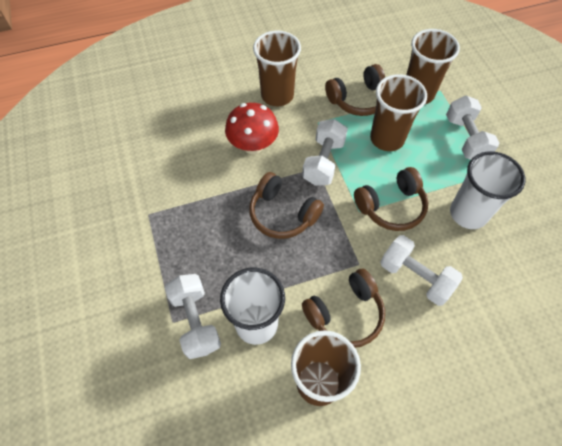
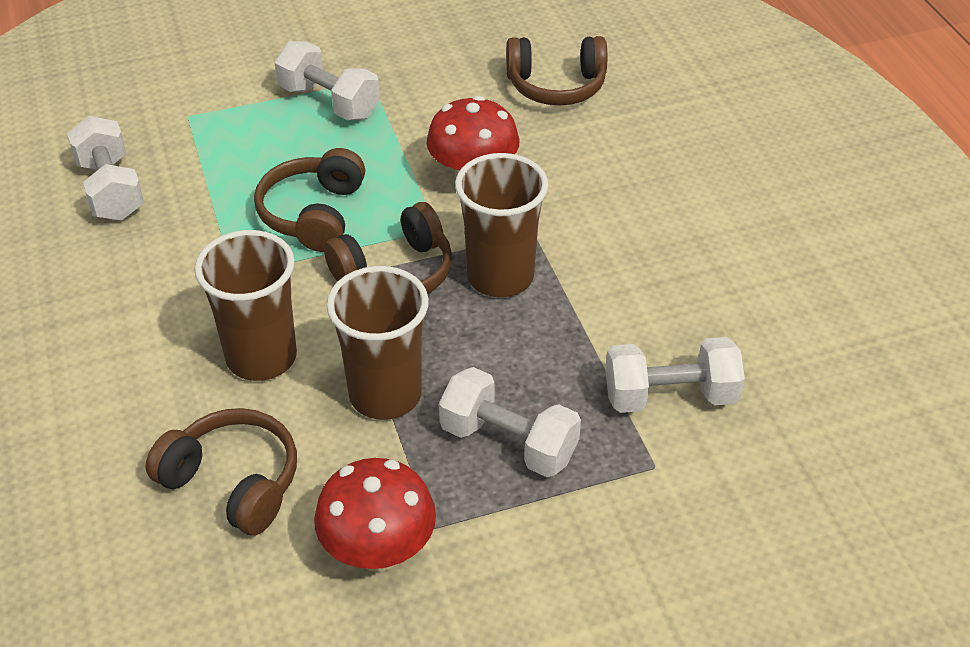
brown cup: 4 -> 3
red mushroom: 1 -> 2
white cup: 2 -> 0

